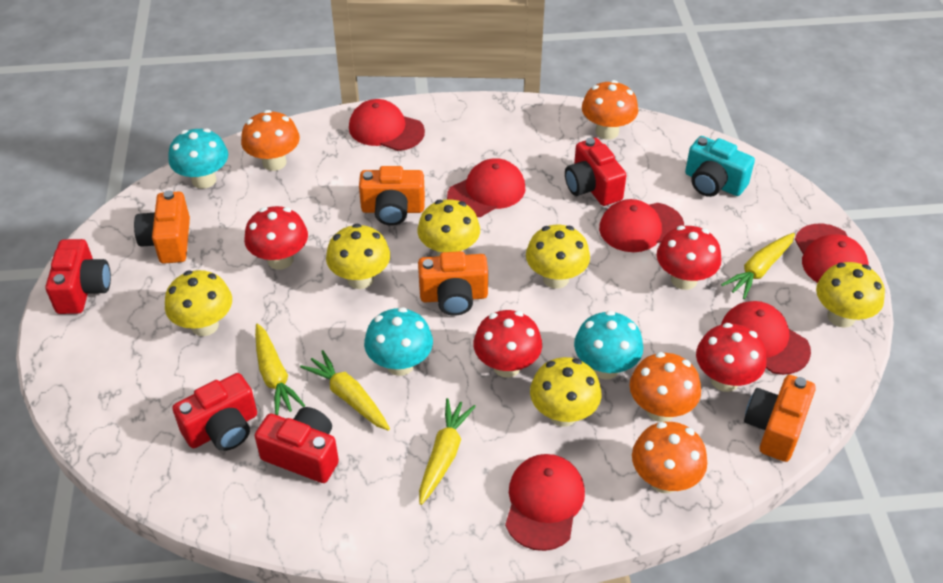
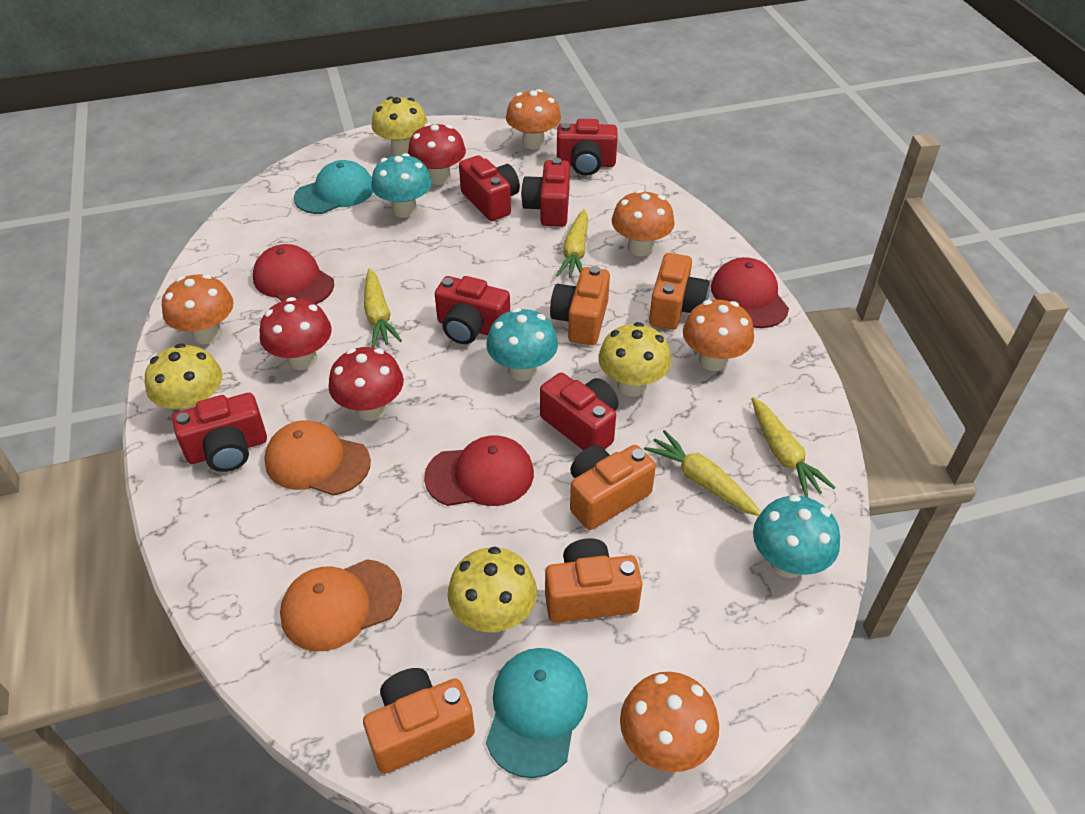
orange camera: 4 -> 5
orange cap: 0 -> 2
orange mushroom: 4 -> 5
red camera: 4 -> 6
red cap: 6 -> 3
red mushroom: 4 -> 3
turquoise camera: 1 -> 0
turquoise cap: 0 -> 2
yellow mushroom: 6 -> 4

